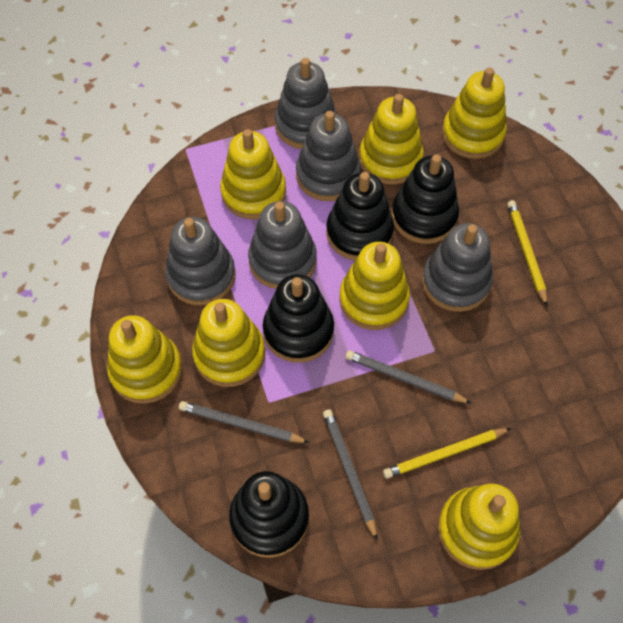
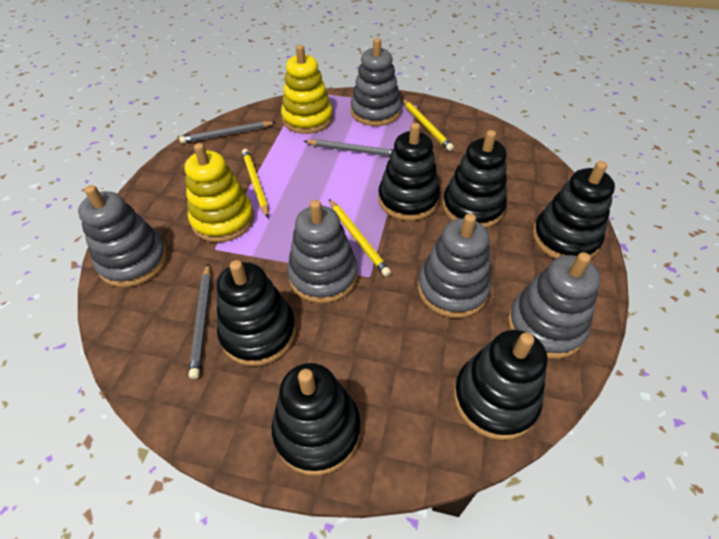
black stacking toy: 4 -> 6
yellow pencil: 2 -> 3
yellow stacking toy: 7 -> 2

